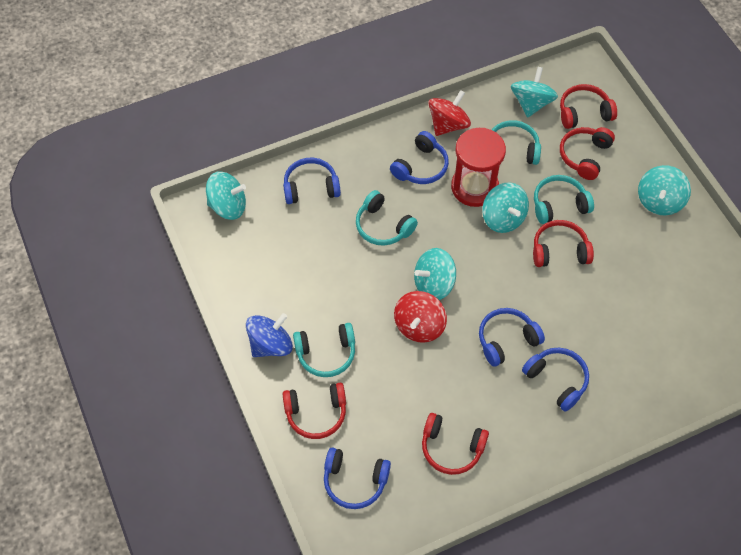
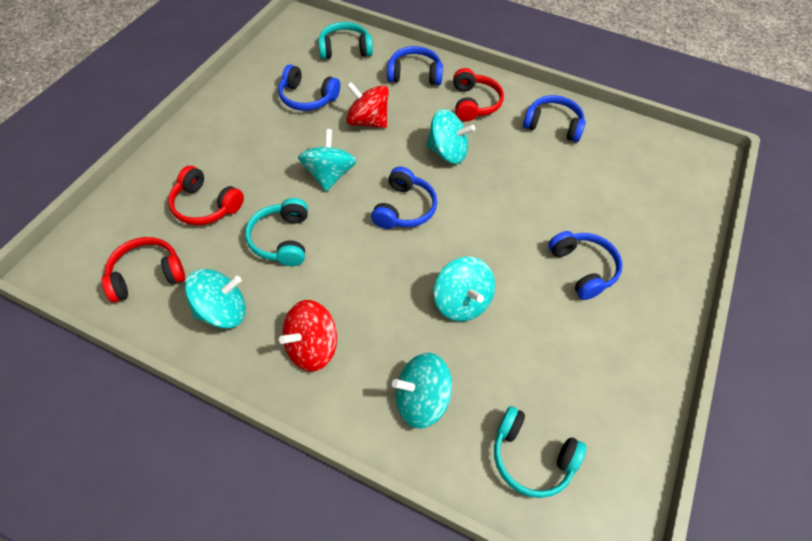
blue spinning top: 1 -> 0
red headphones: 5 -> 3
red hourglass: 1 -> 0
turquoise headphones: 4 -> 3

